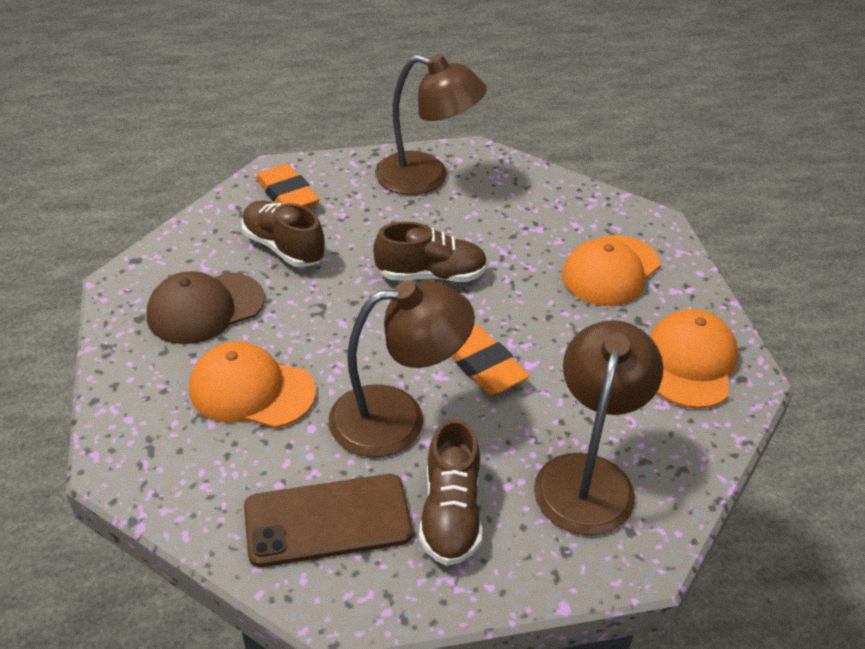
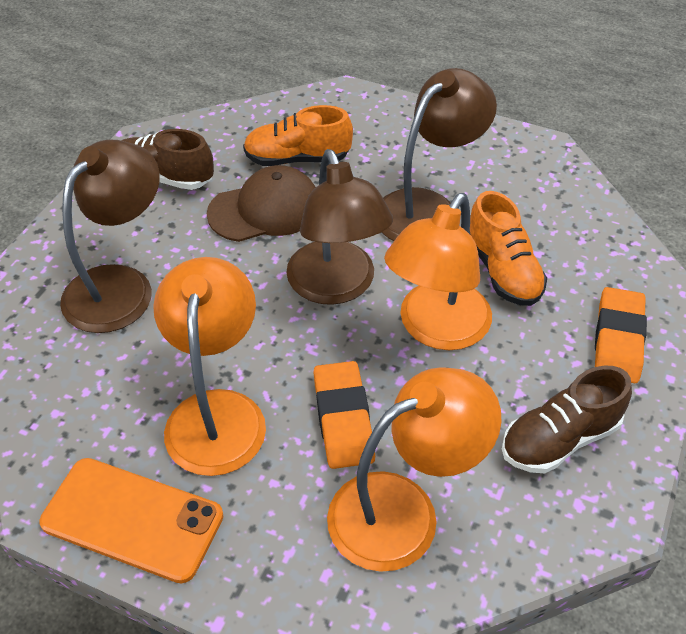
brown phone: 1 -> 0
brown shoe: 3 -> 2
orange cap: 3 -> 0
orange lamp: 0 -> 3
orange phone: 0 -> 1
orange shoe: 0 -> 2

